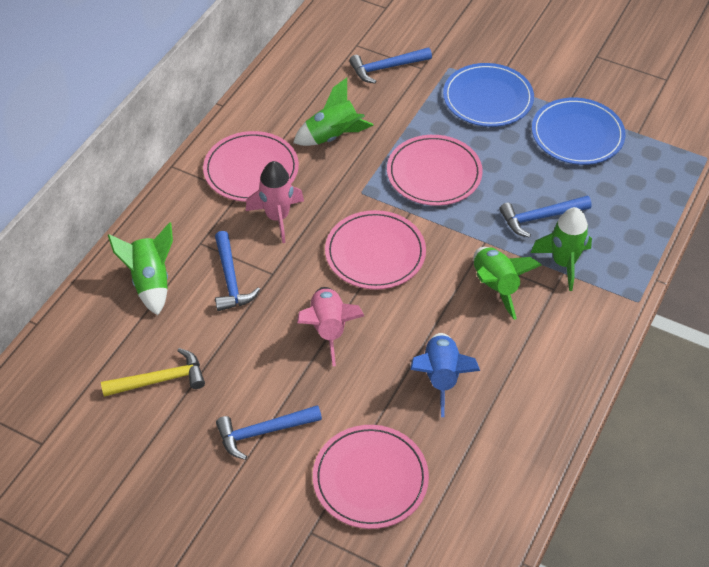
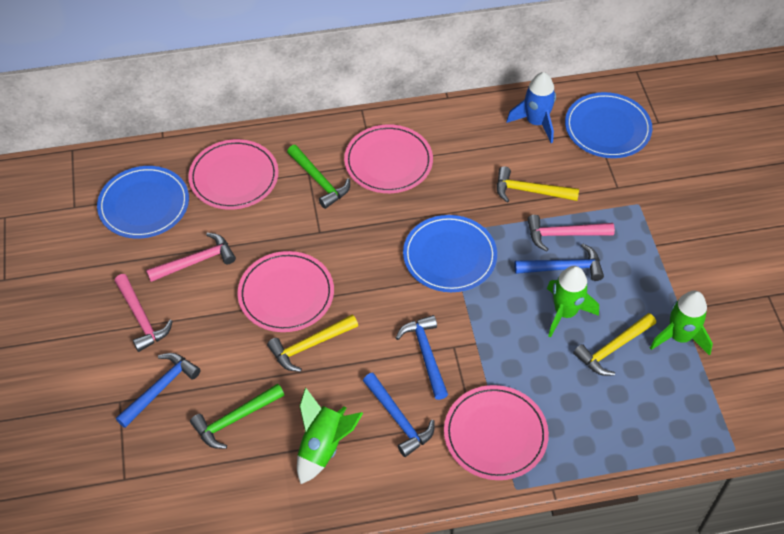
blue plate: 2 -> 3
green hammer: 0 -> 2
green rocket: 4 -> 3
pink hammer: 0 -> 3
pink rocket: 2 -> 0
yellow hammer: 1 -> 3

